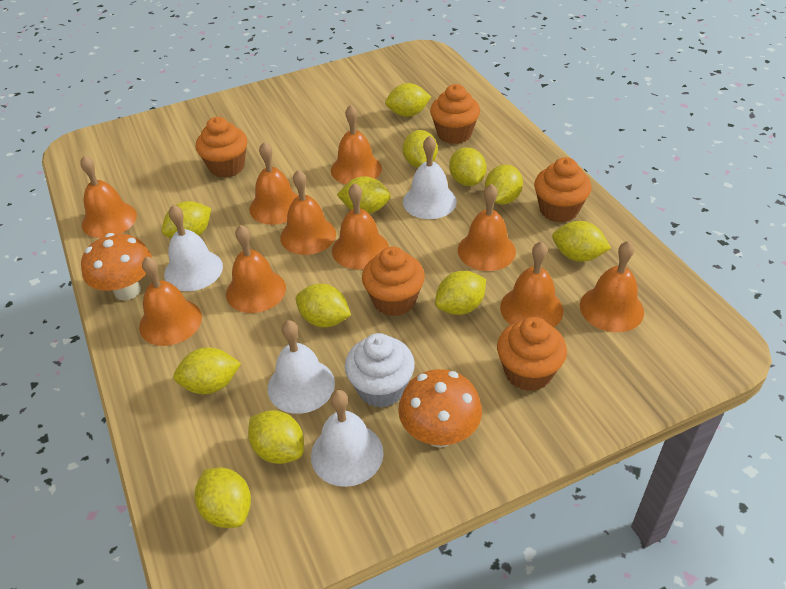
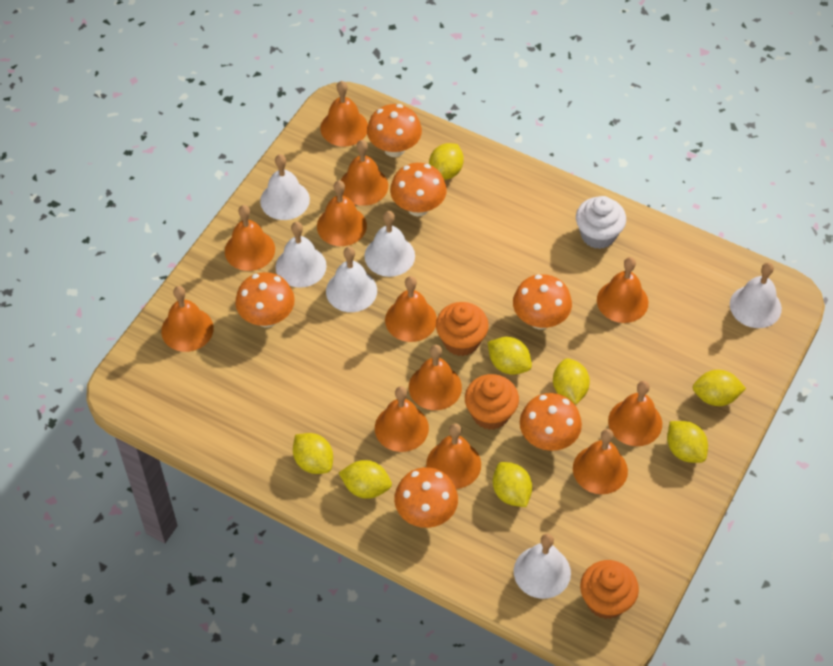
orange bell: 10 -> 12
orange cupcake: 5 -> 3
orange mushroom: 2 -> 6
white bell: 4 -> 6
yellow lemon: 12 -> 8

